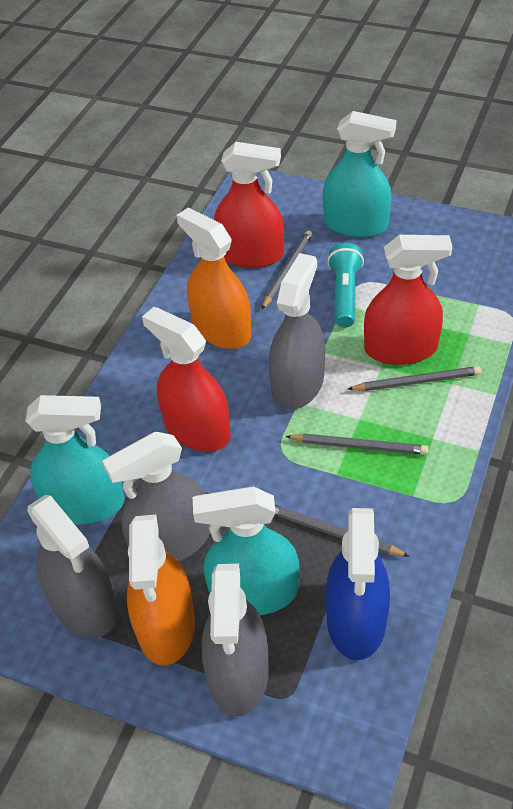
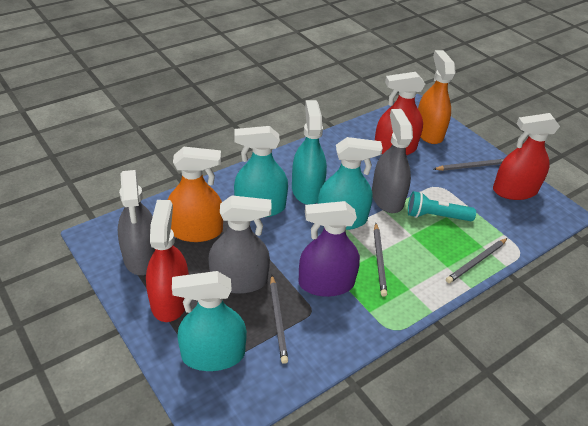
blue spray bottle: 1 -> 0
grey spray bottle: 4 -> 3
purple spray bottle: 0 -> 1
turquoise spray bottle: 3 -> 4

